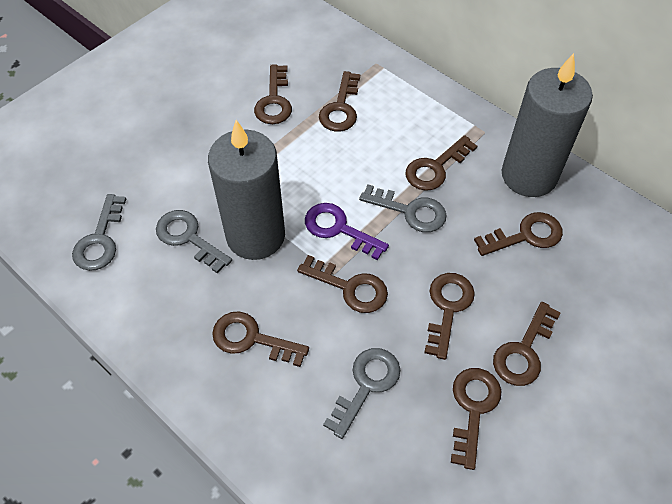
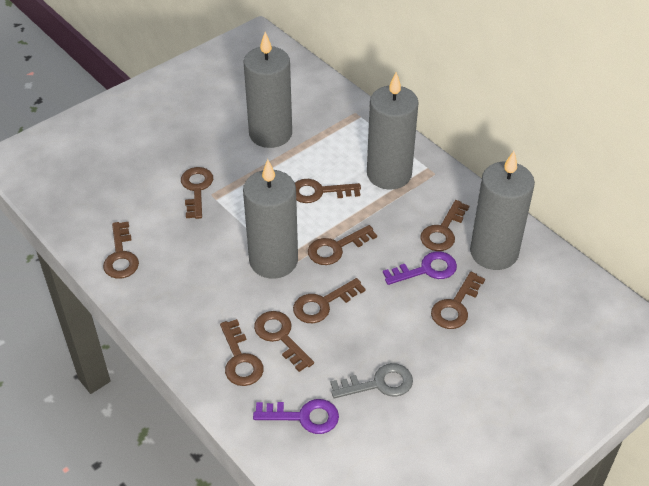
grey candle: 2 -> 4
grey key: 4 -> 1
purple key: 1 -> 2

